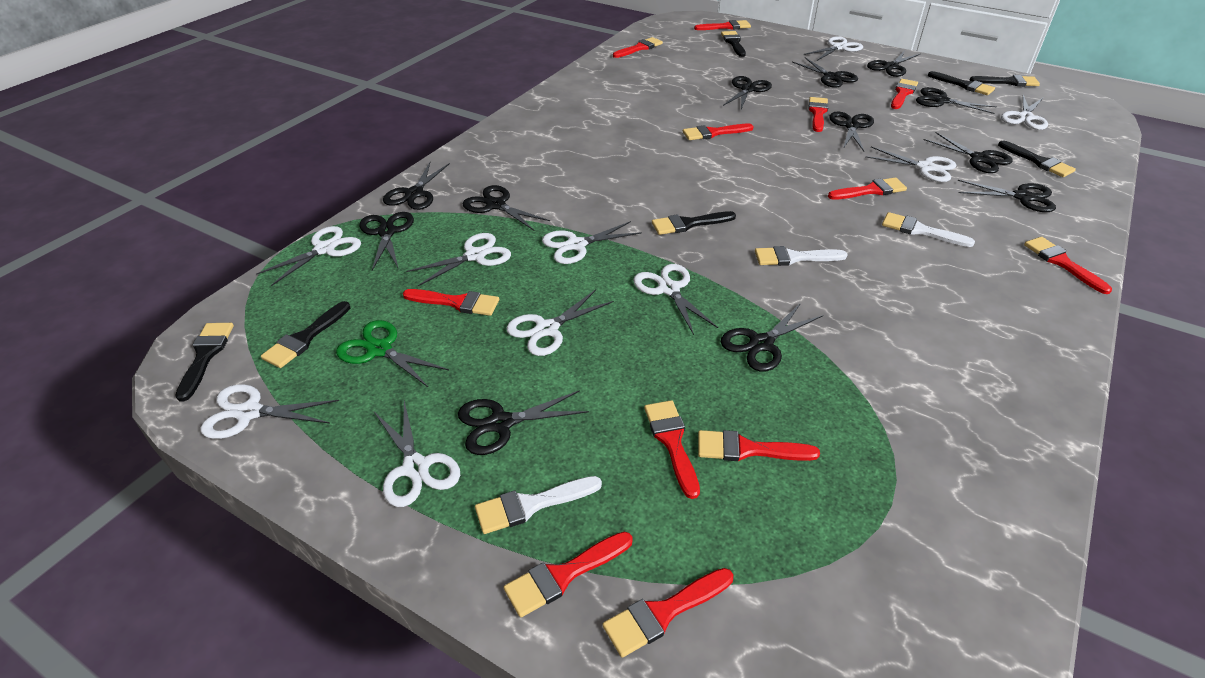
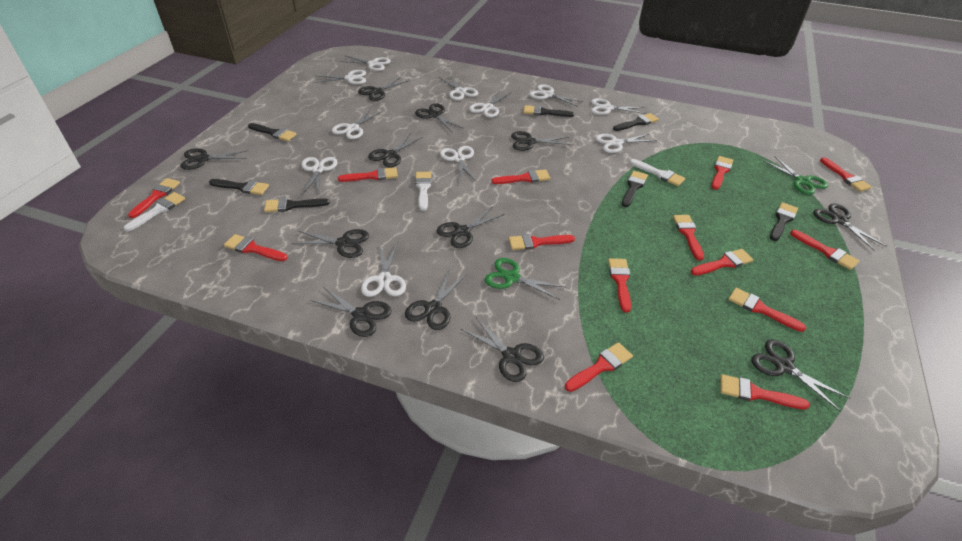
green scissors: 1 -> 2
red brush: 12 -> 14
white scissors: 10 -> 11

